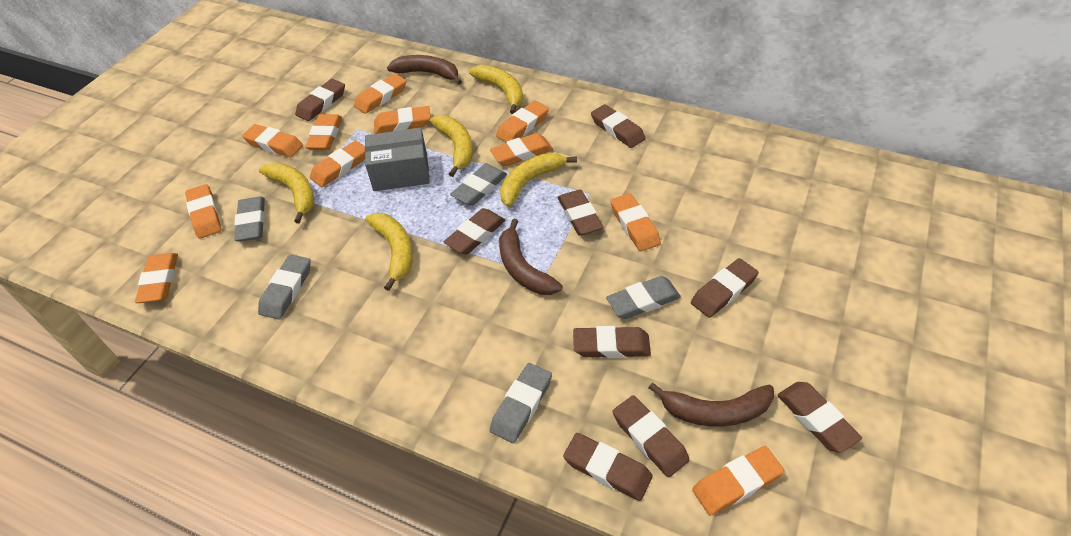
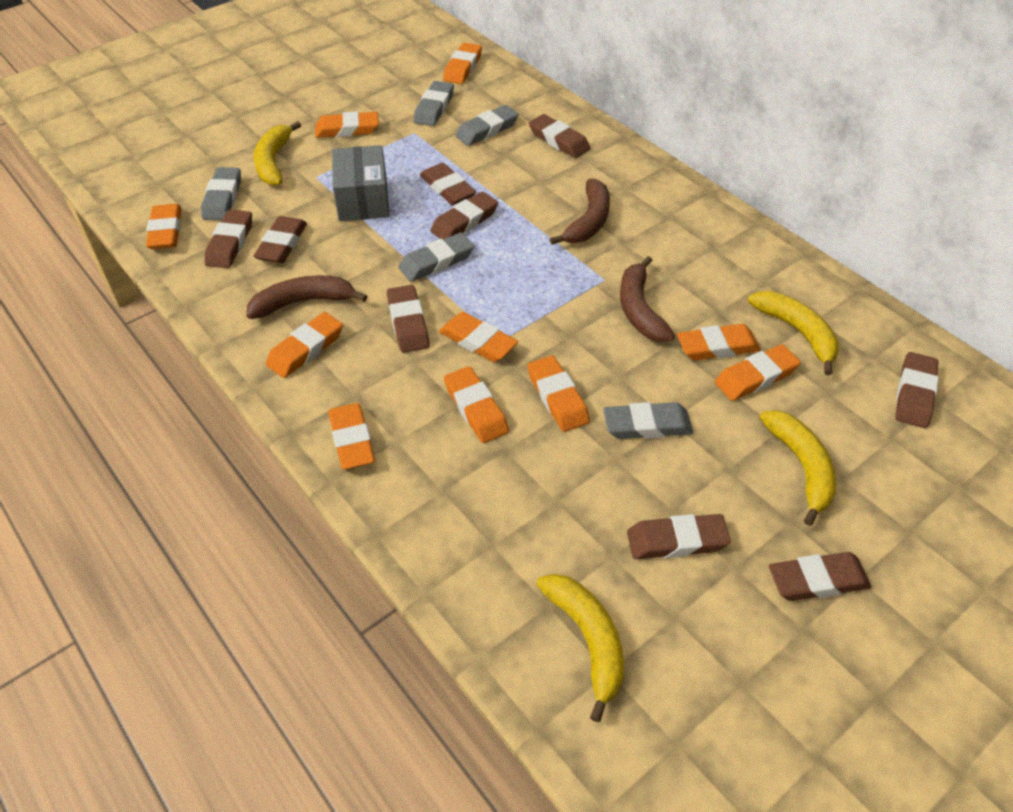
orange eraser: 11 -> 10
yellow banana: 5 -> 4

